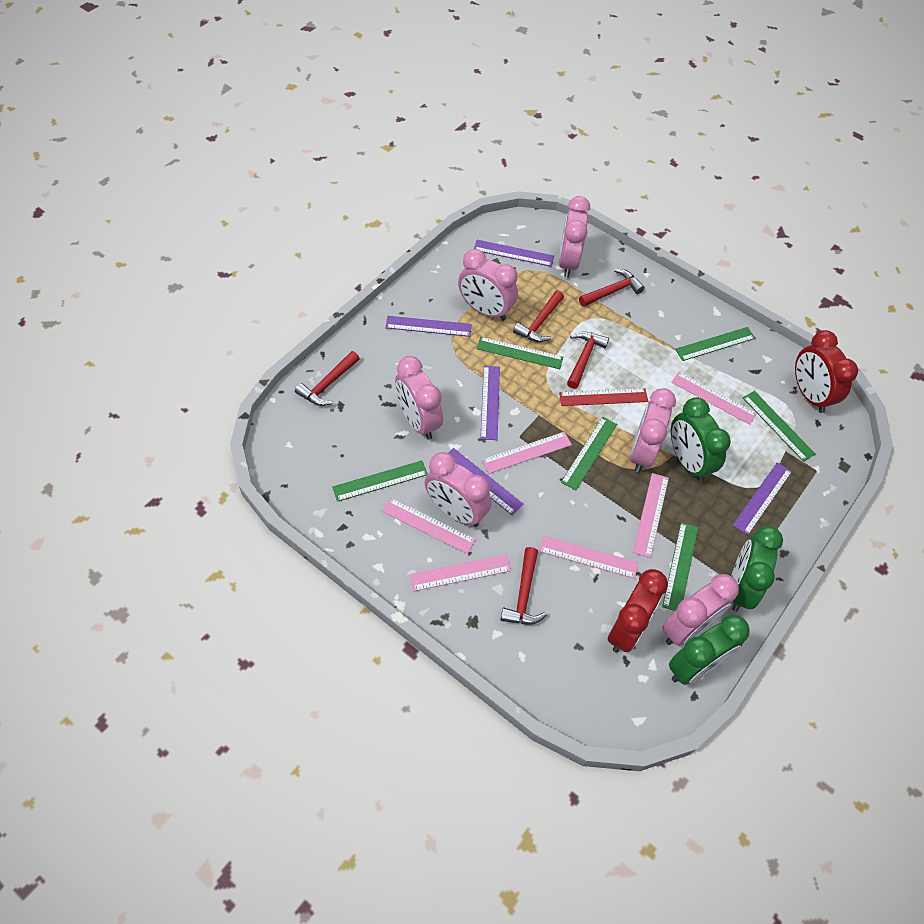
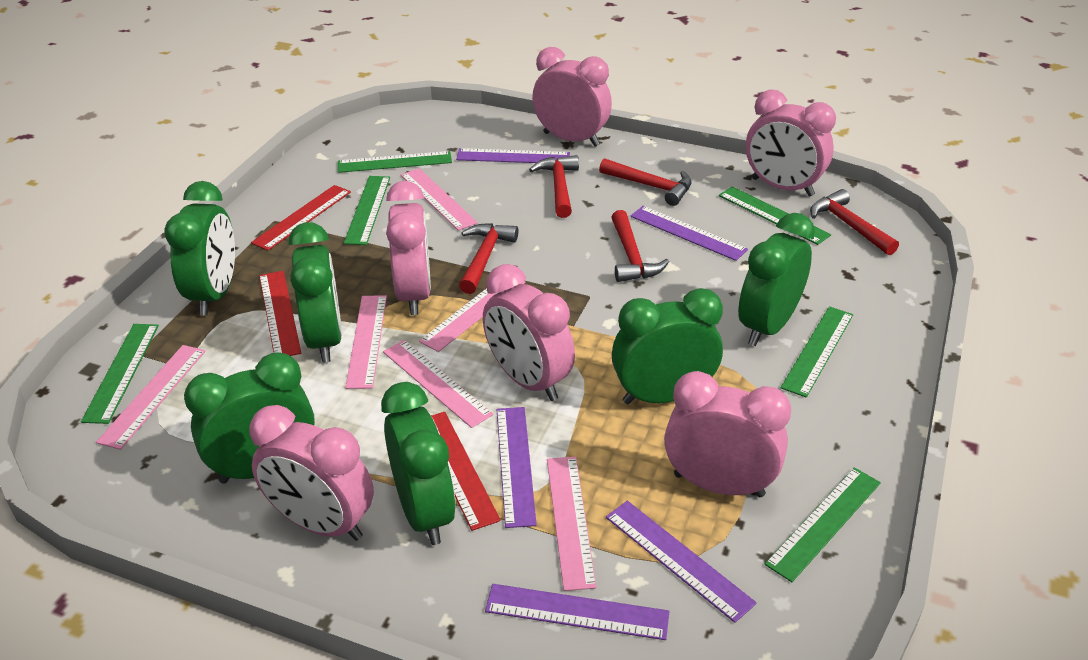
green clock: 3 -> 6
red clock: 2 -> 0
red ruler: 1 -> 3

